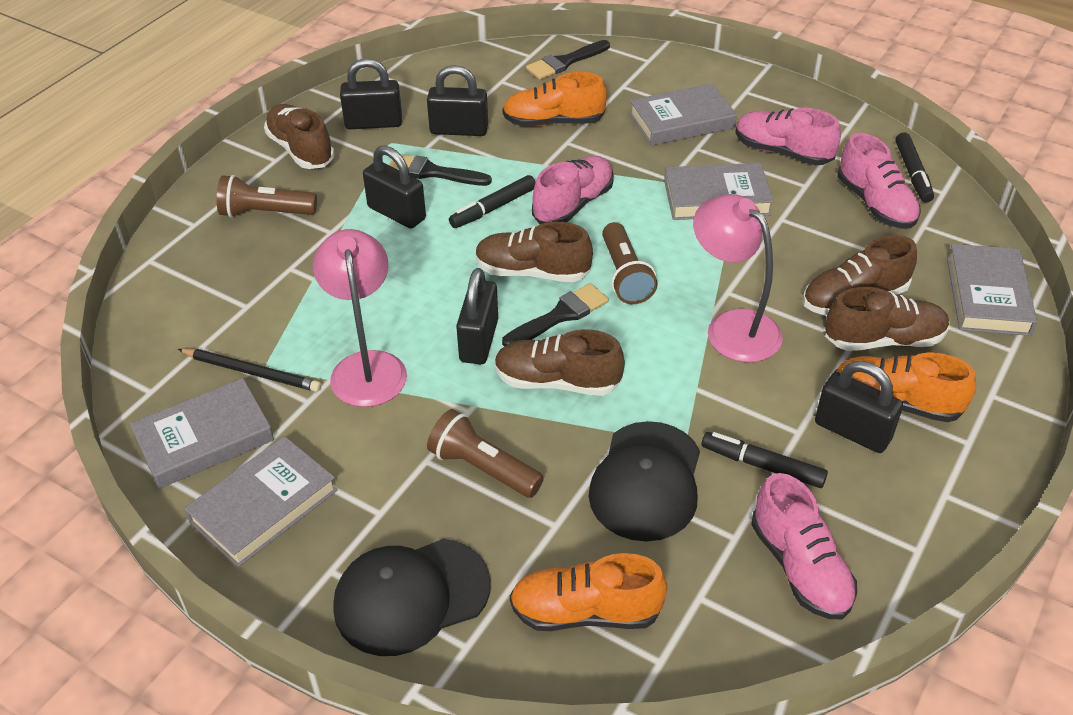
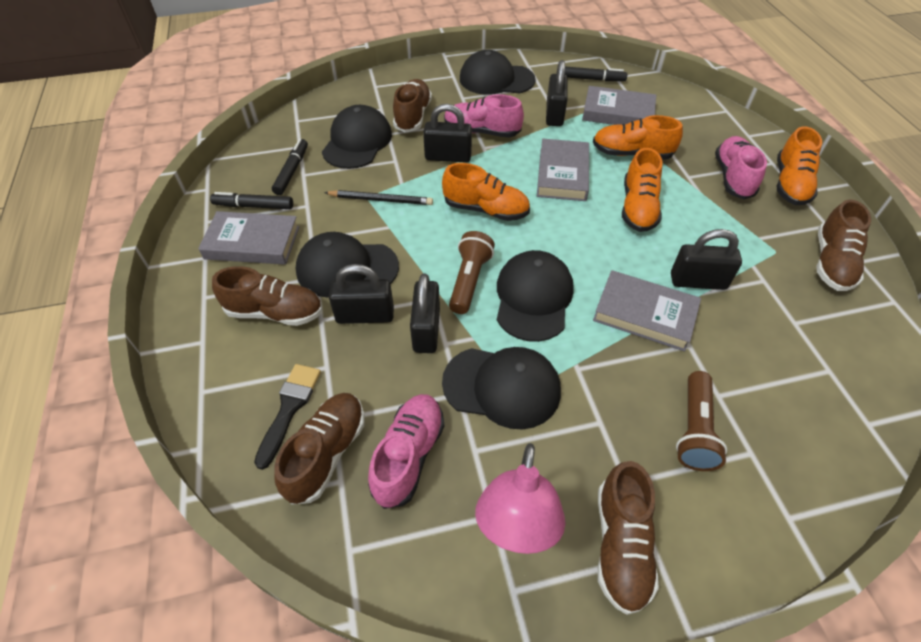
black brush: 3 -> 1
black cap: 2 -> 5
brown flashlight: 3 -> 2
grey book: 5 -> 4
orange shoe: 3 -> 4
pink lamp: 2 -> 1
pink shoe: 4 -> 3

